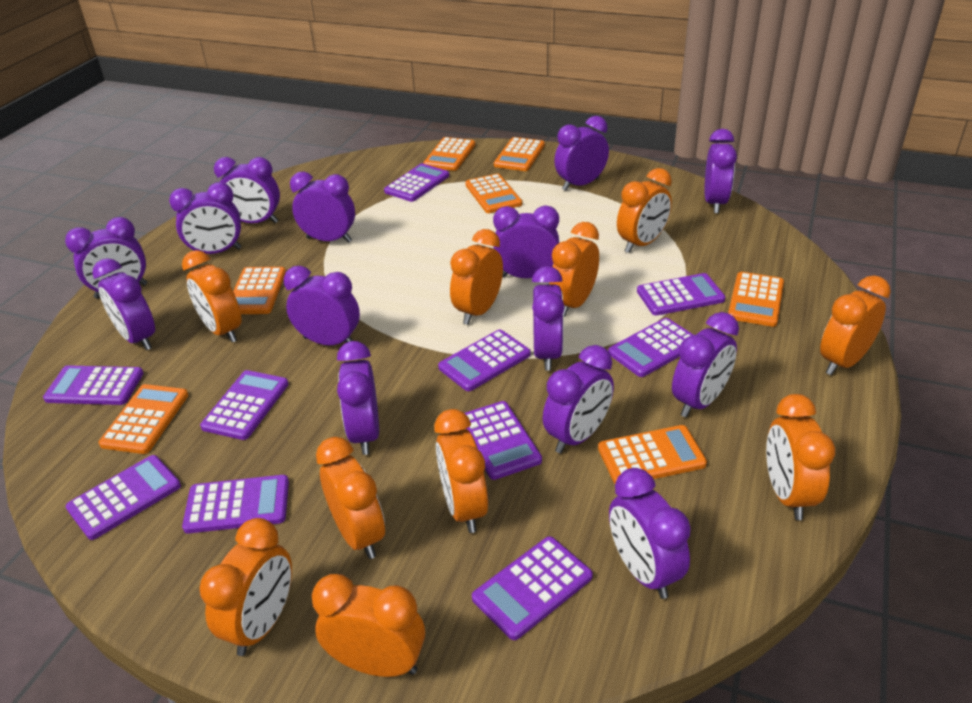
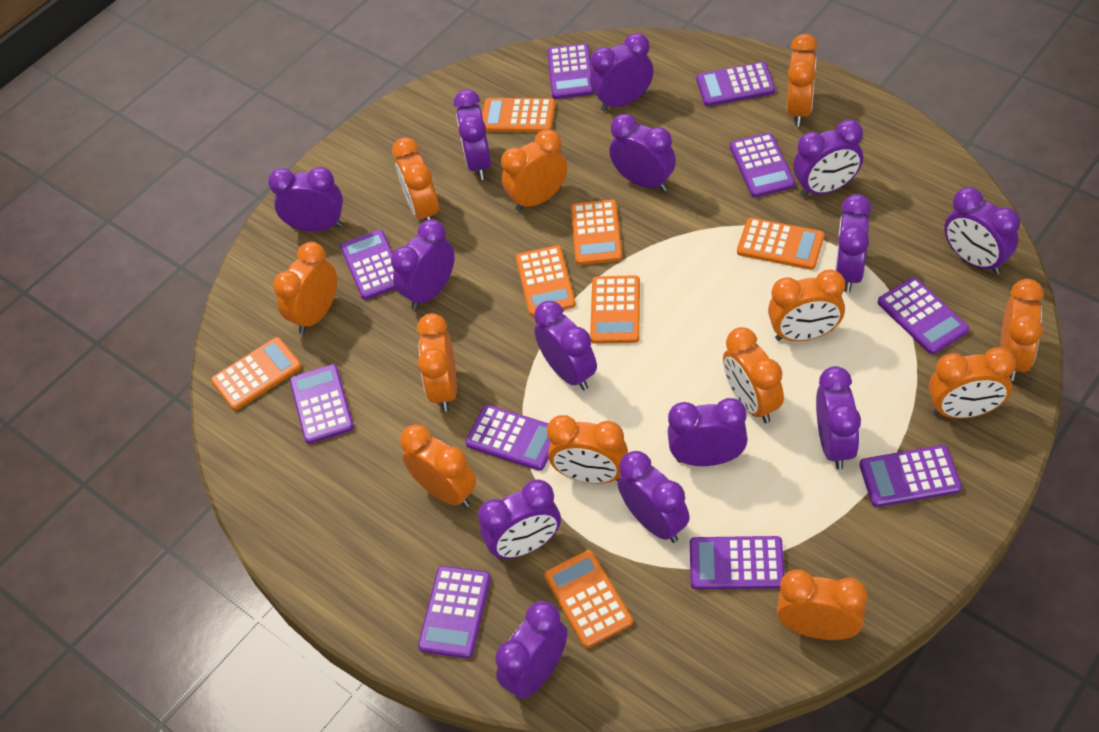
orange clock: 10 -> 12

